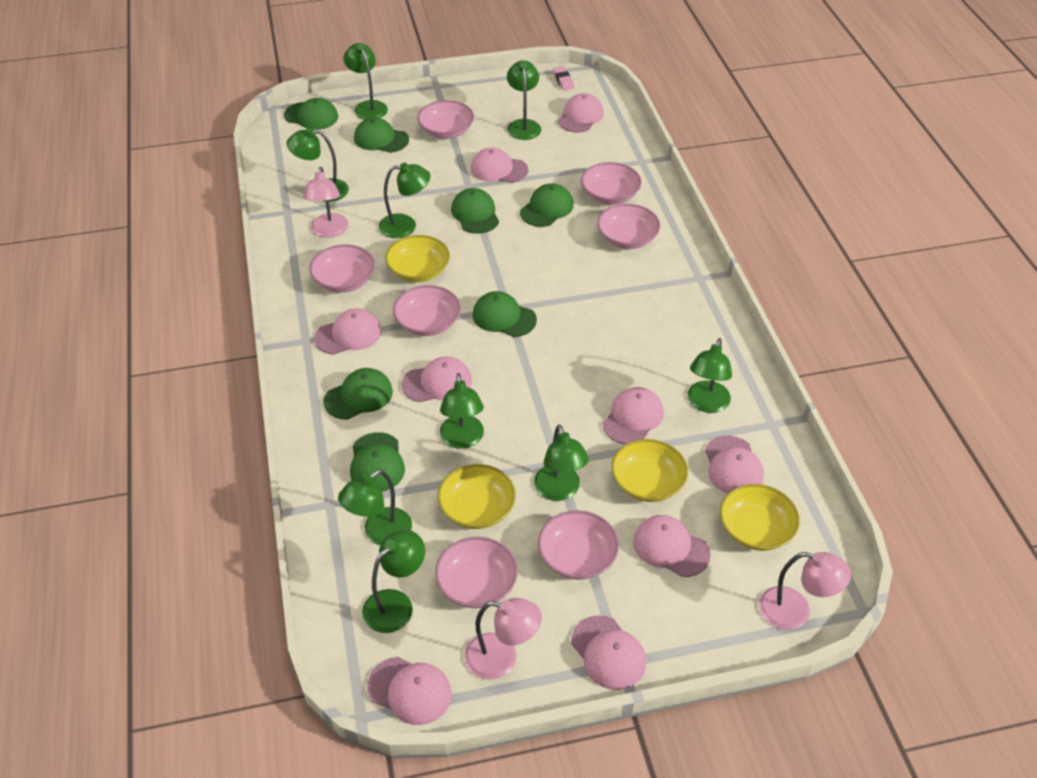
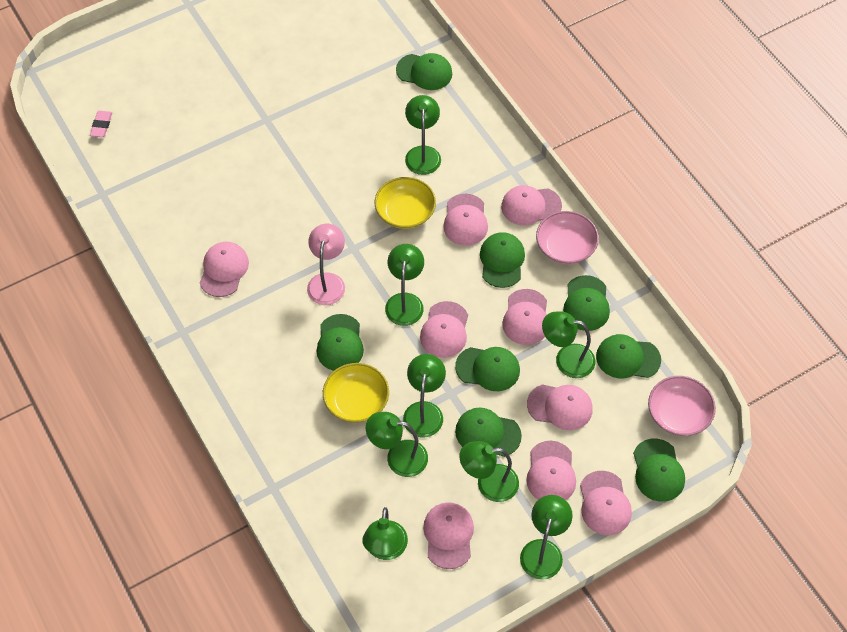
green cap: 7 -> 8
green lamp: 9 -> 8
pink bowl: 7 -> 2
pink lamp: 3 -> 1
yellow bowl: 4 -> 2

